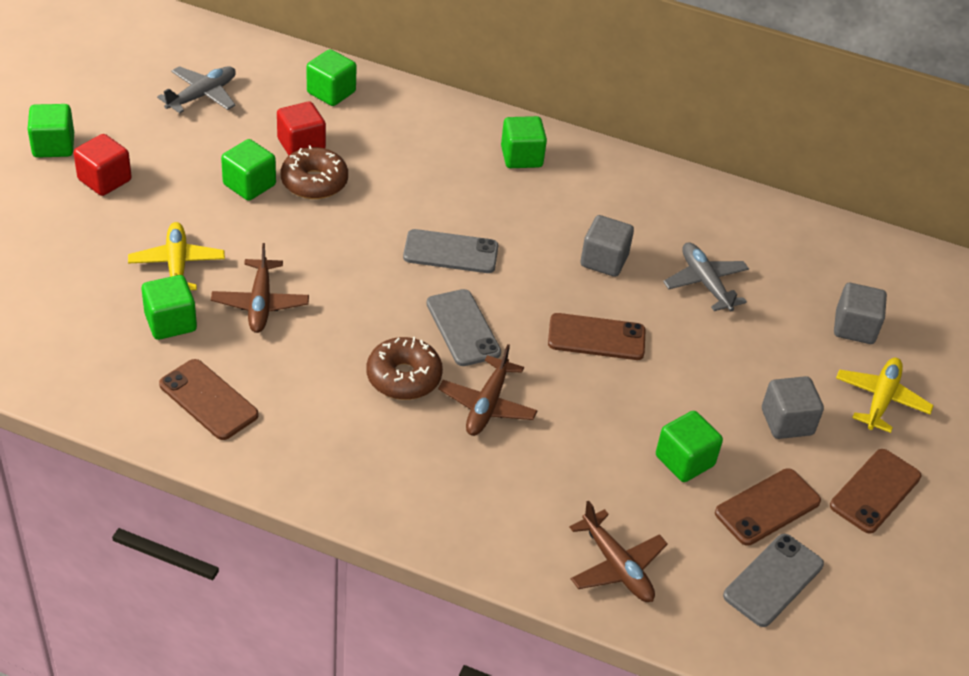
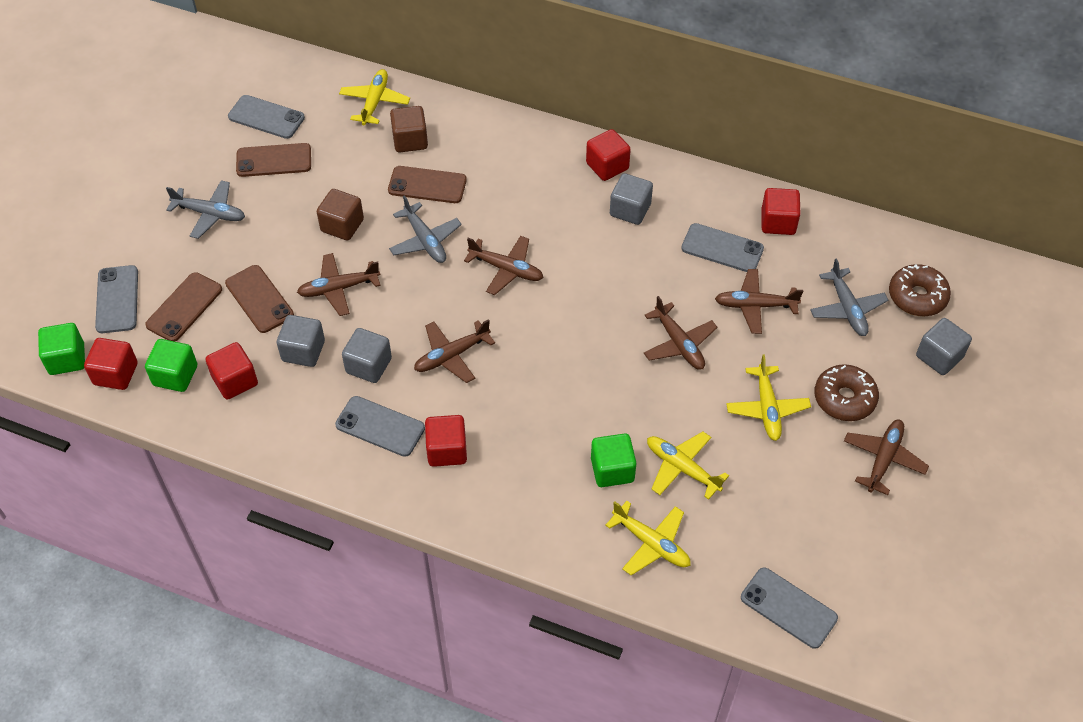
brown cube: 0 -> 2
brown plane: 3 -> 6
green cube: 6 -> 3
grey cube: 3 -> 4
grey phone: 3 -> 5
grey plane: 2 -> 3
red cube: 2 -> 5
yellow plane: 2 -> 4

